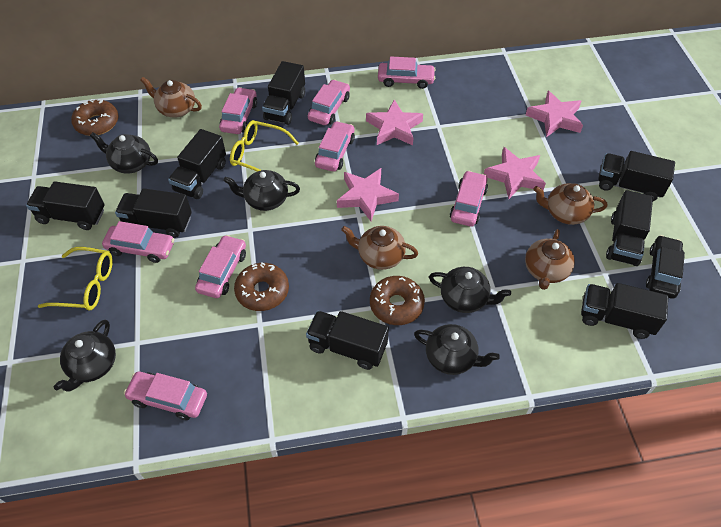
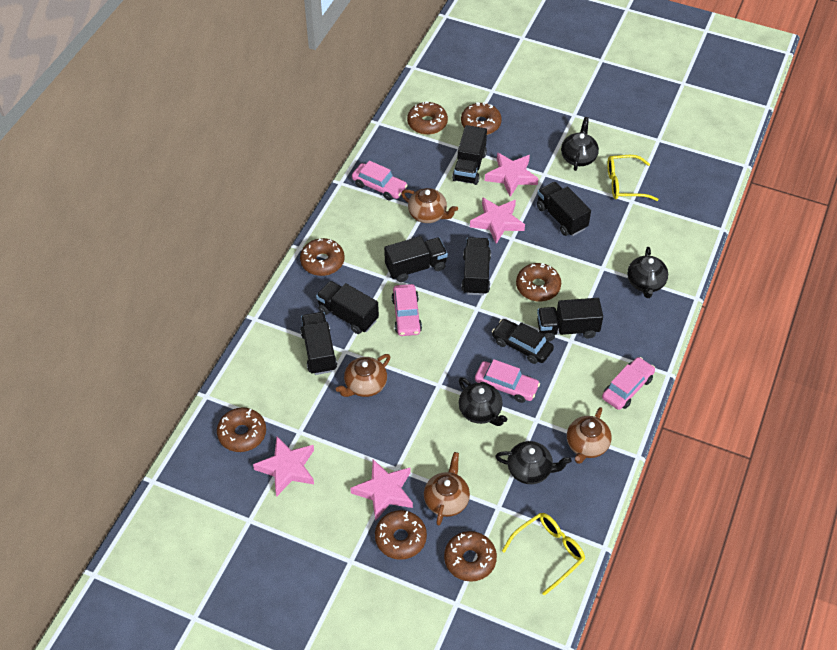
black teapot: 5 -> 4
black truck: 8 -> 7
brown donut: 3 -> 7
pink car: 8 -> 4

